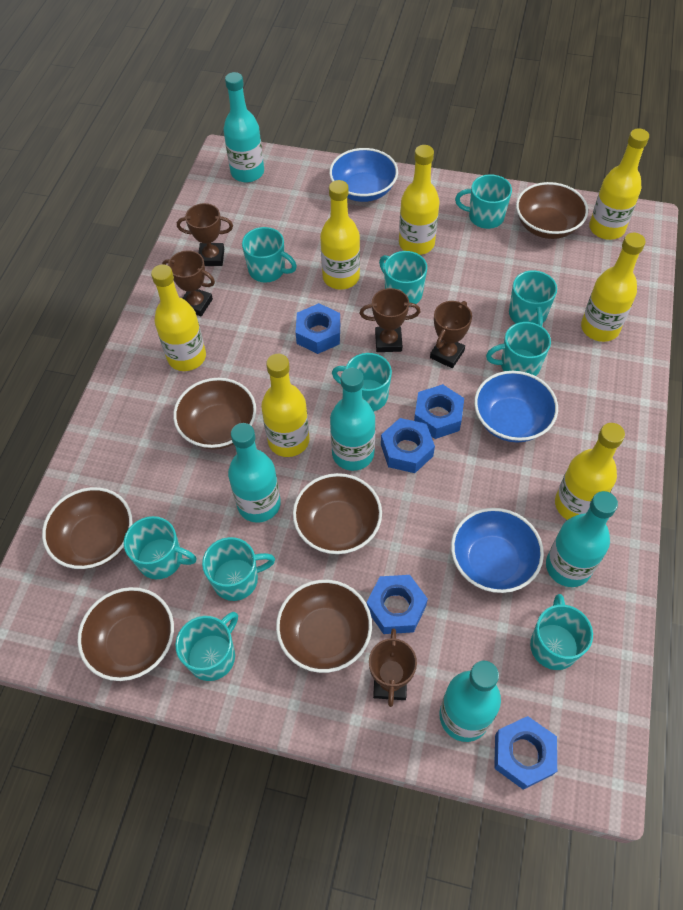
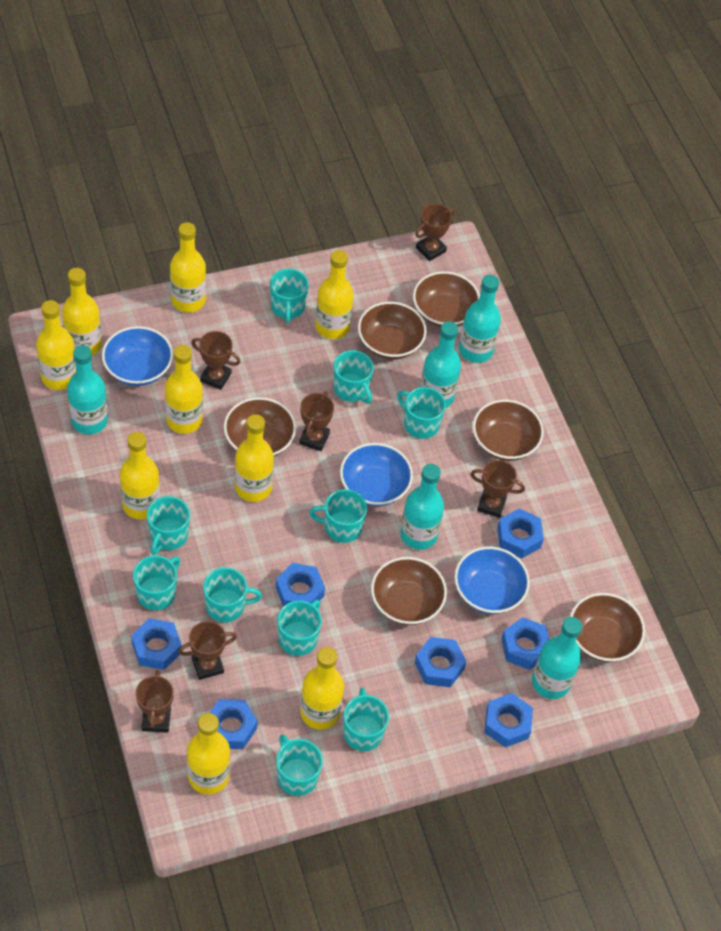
blue nut: 5 -> 7
brown trophy: 5 -> 6
yellow bottle: 7 -> 9

